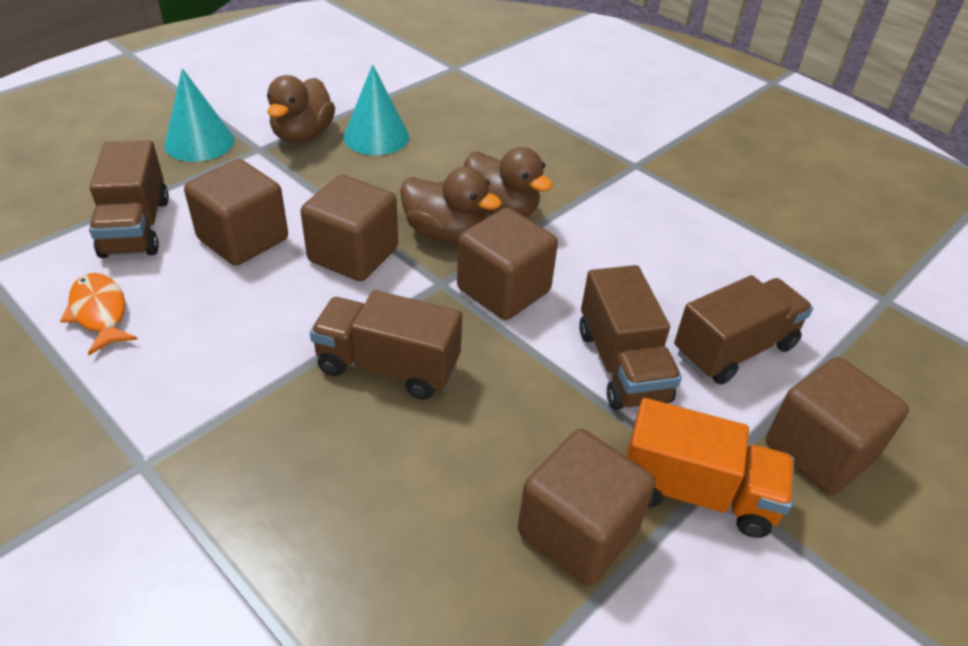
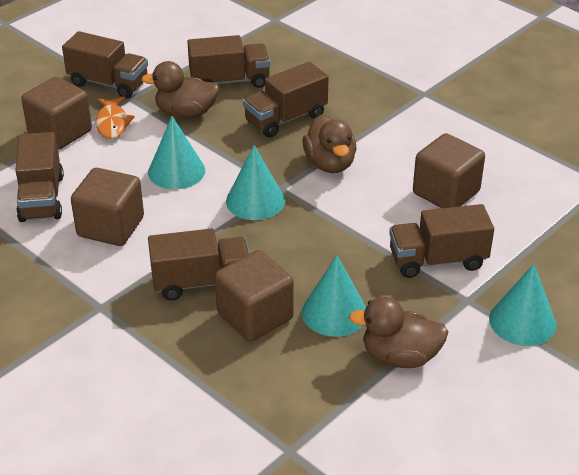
brown cube: 5 -> 4
brown truck: 4 -> 6
orange truck: 1 -> 0
turquoise cone: 2 -> 4

